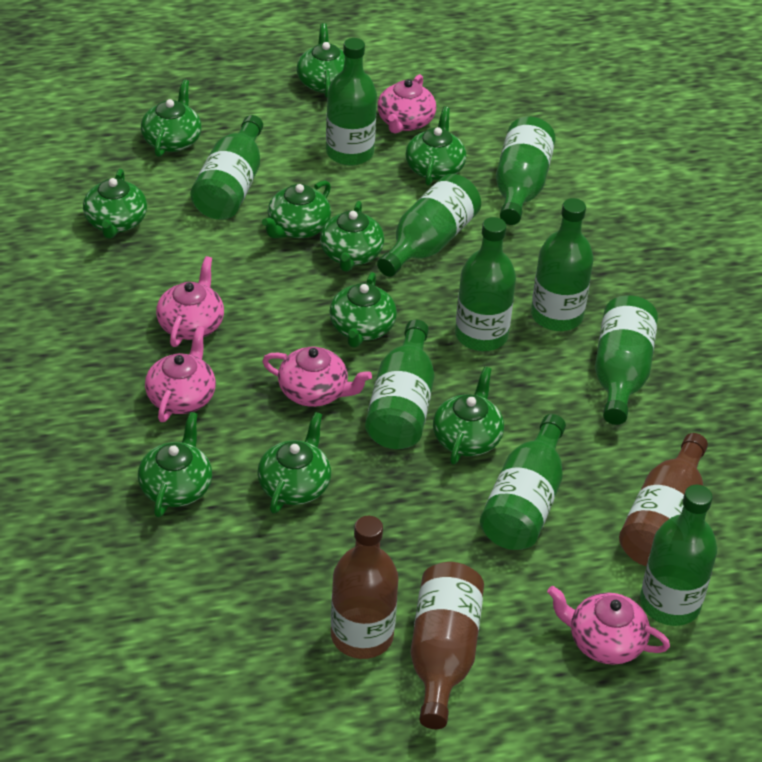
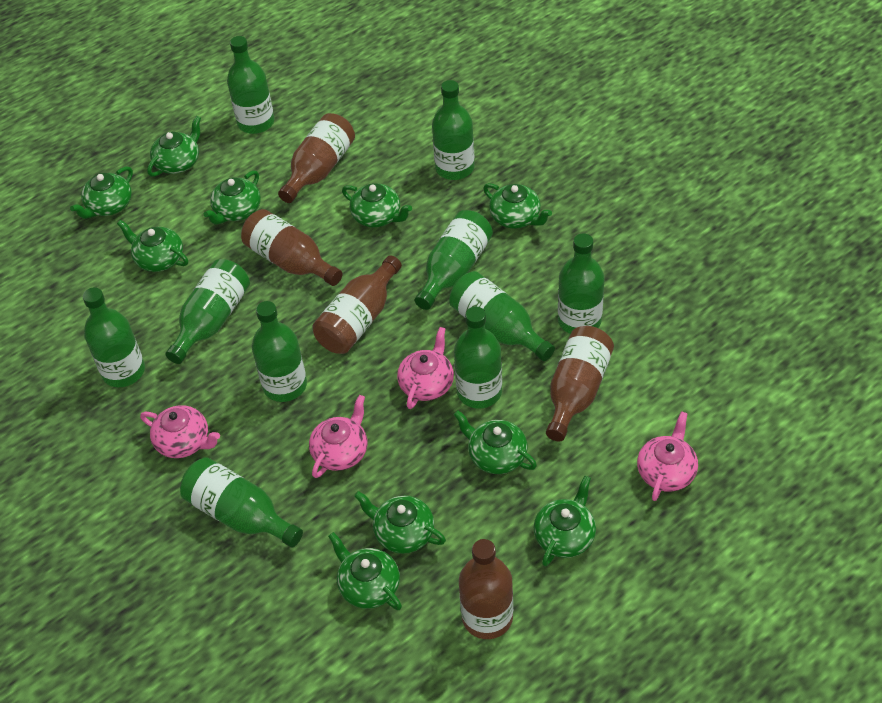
brown bottle: 3 -> 5
pink teapot: 5 -> 4

